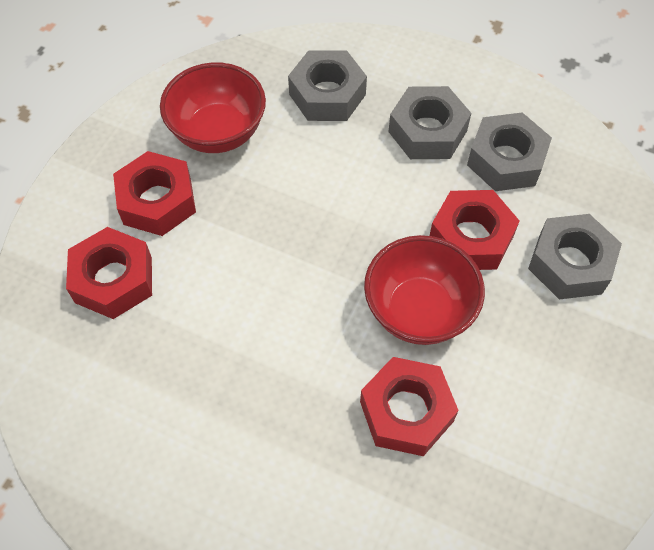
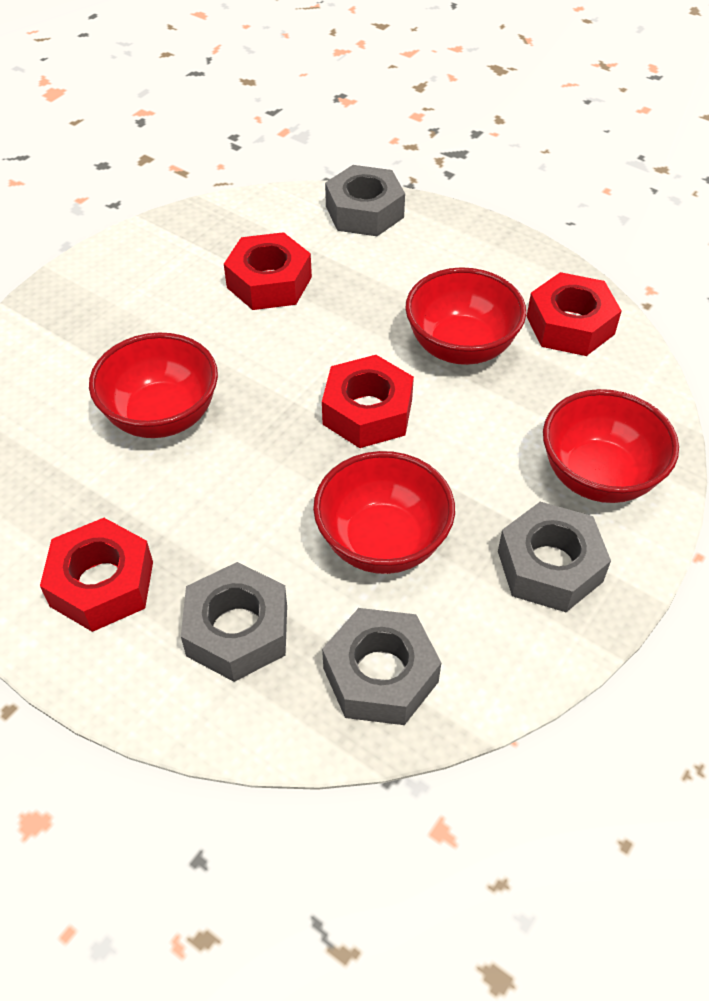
red bowl: 2 -> 4

